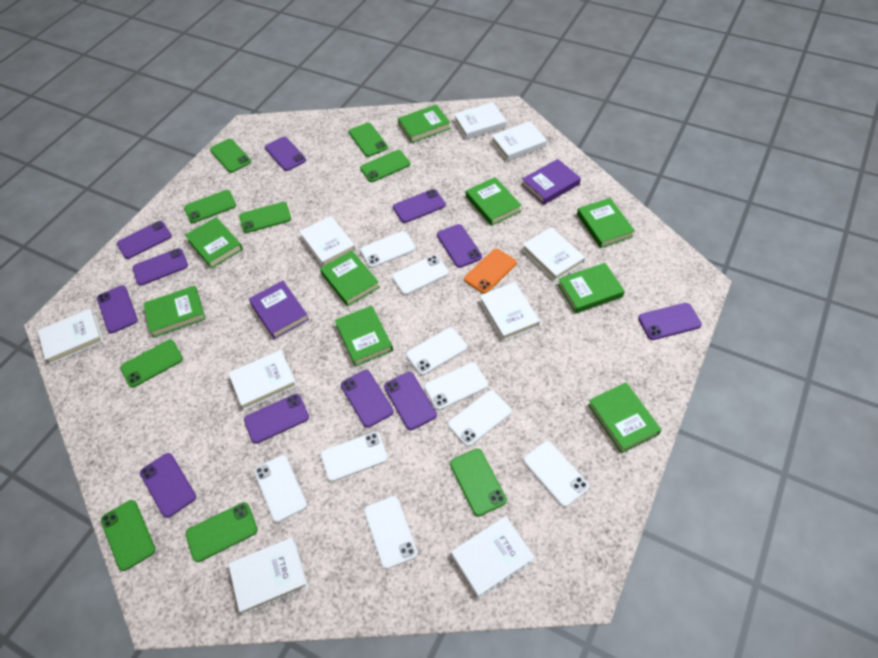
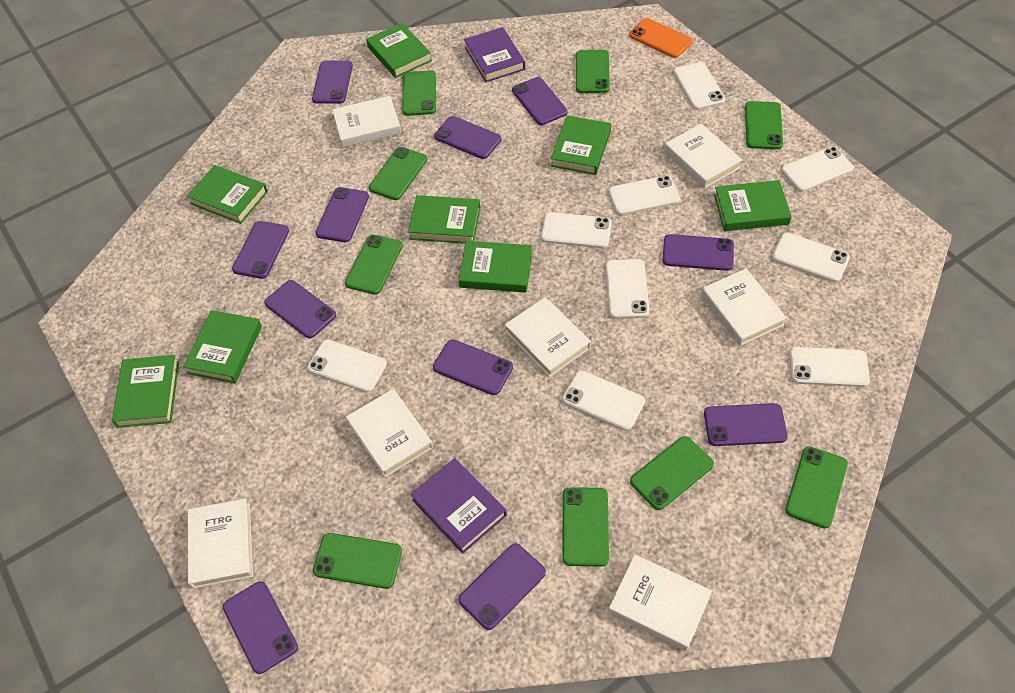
green book: 9 -> 8
white book: 9 -> 7

